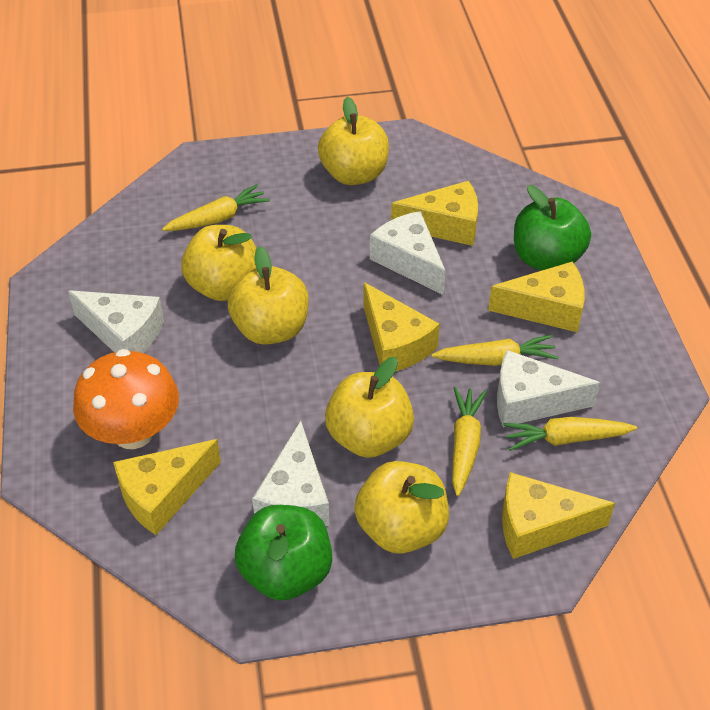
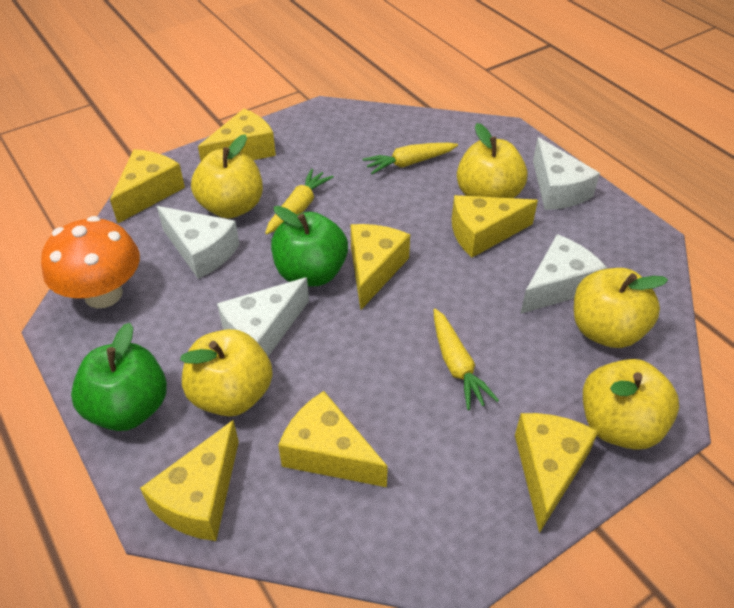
yellow carrot: 4 -> 3
yellow cheese: 5 -> 7

